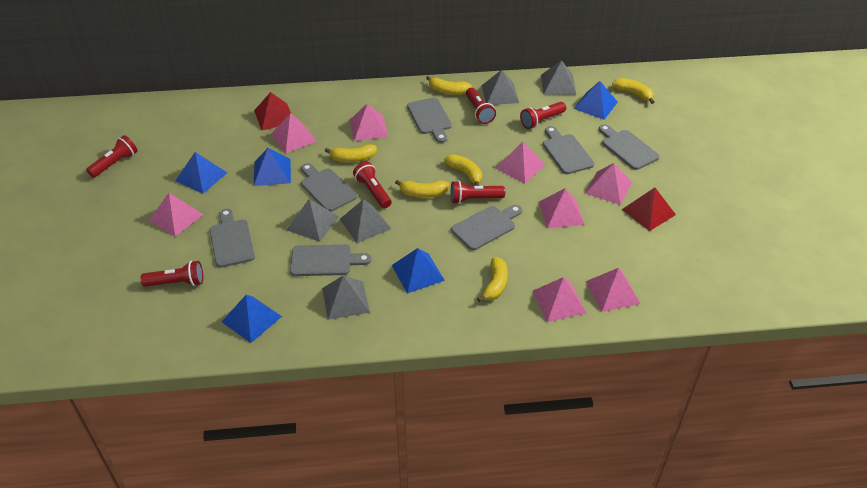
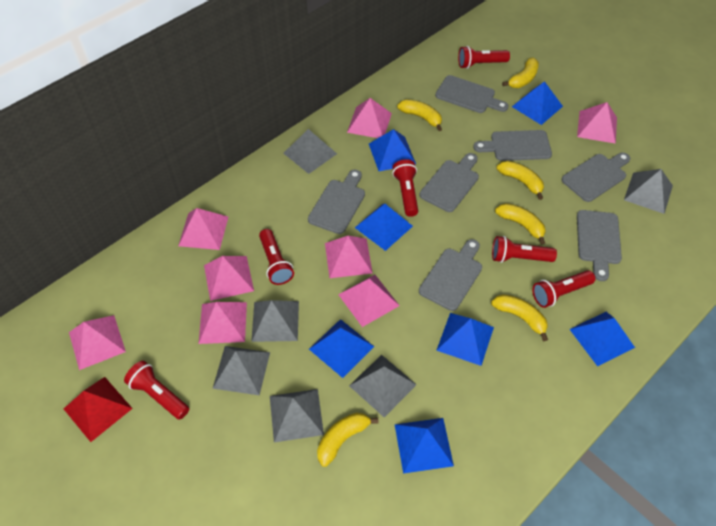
blue pyramid: 5 -> 7
grey pyramid: 5 -> 6
red pyramid: 2 -> 1

